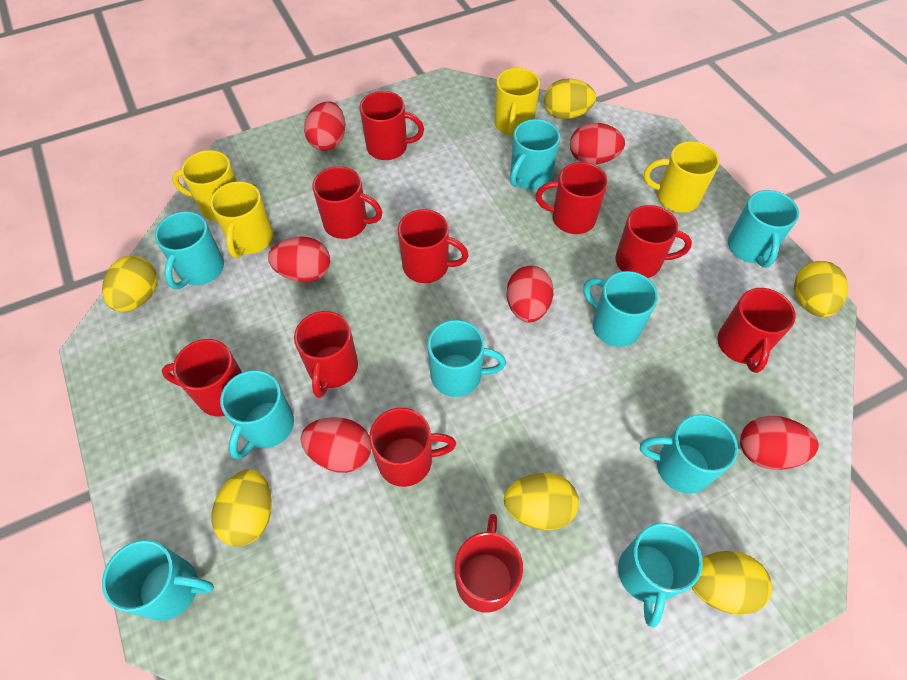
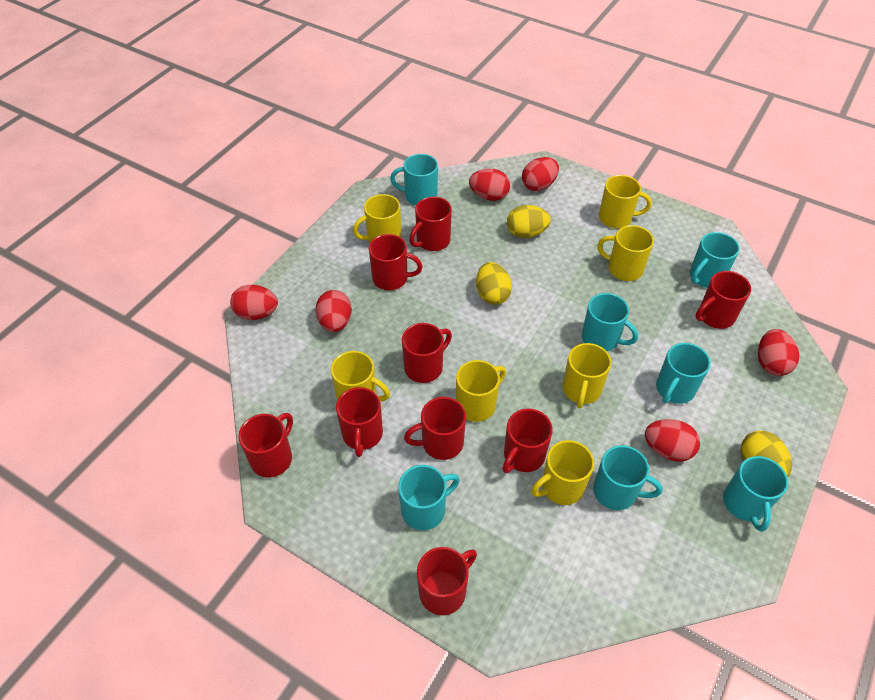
red mug: 10 -> 9
turquoise mug: 9 -> 7
yellow egg: 6 -> 3
yellow mug: 4 -> 7

